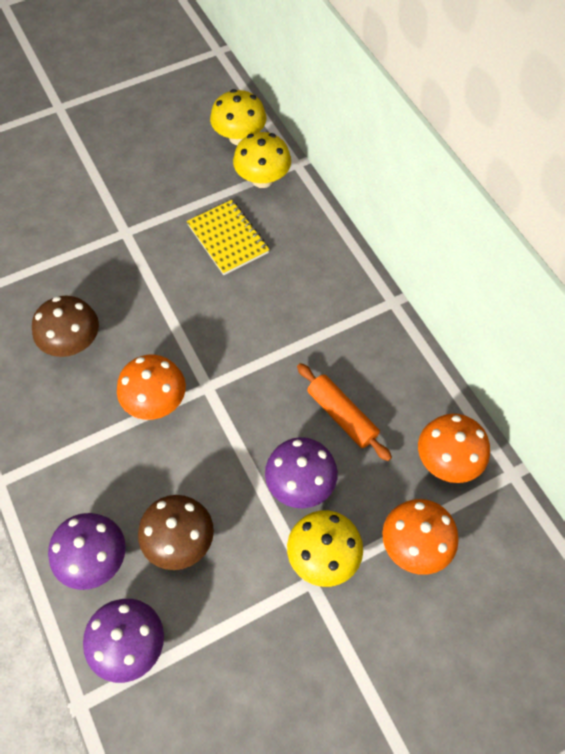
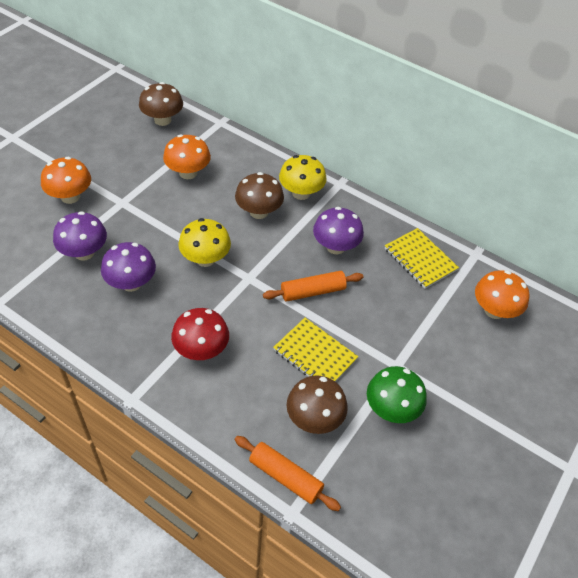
brown mushroom: 2 -> 3
green mushroom: 0 -> 1
orange rolling pin: 1 -> 2
red mushroom: 0 -> 1
yellow mushroom: 3 -> 2
yellow notebook: 1 -> 2

